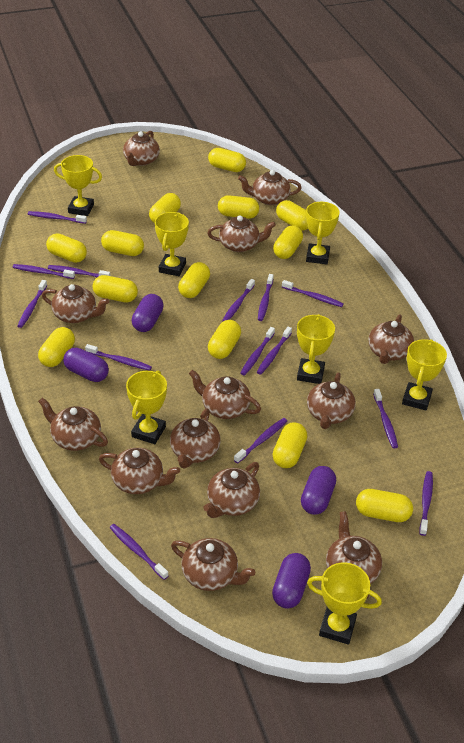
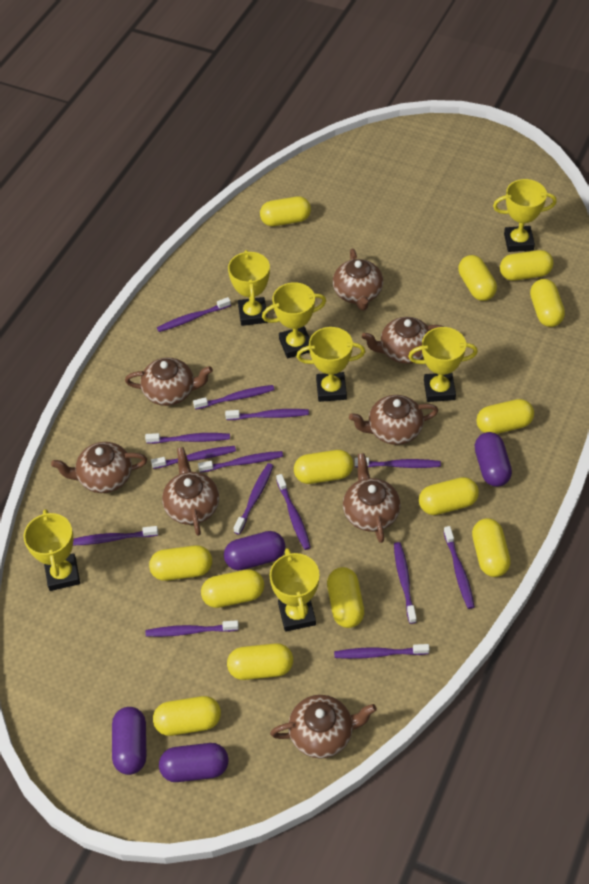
brown teapot: 13 -> 8

